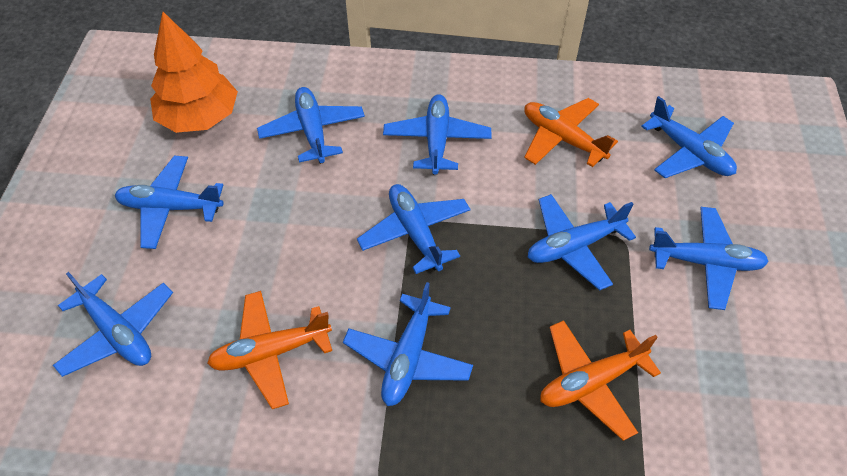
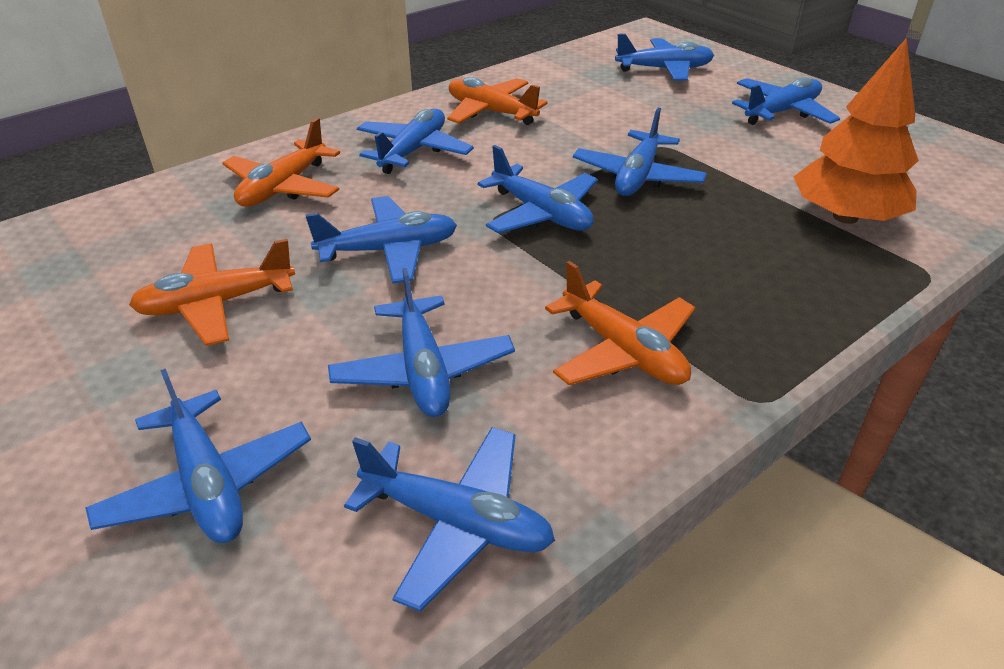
orange plane: 3 -> 4

